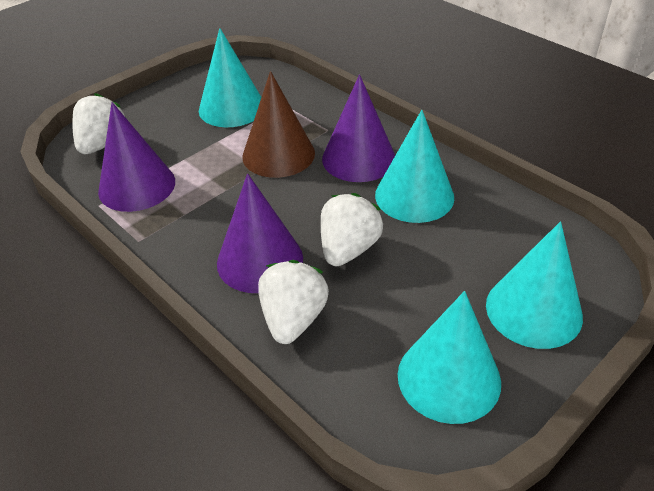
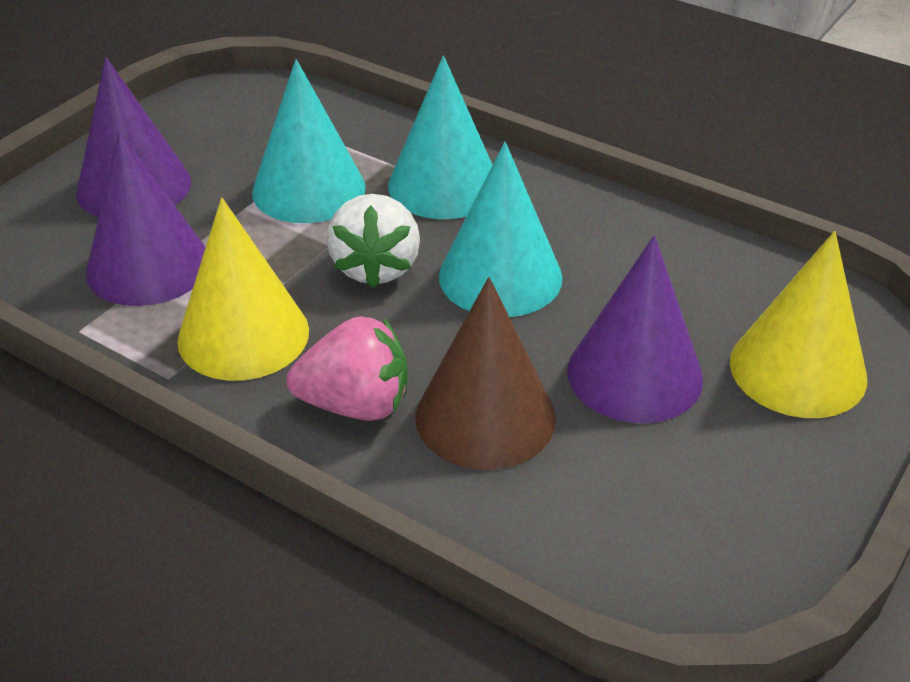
pink strawberry: 0 -> 1
turquoise cone: 4 -> 3
white strawberry: 3 -> 1
yellow cone: 0 -> 2

